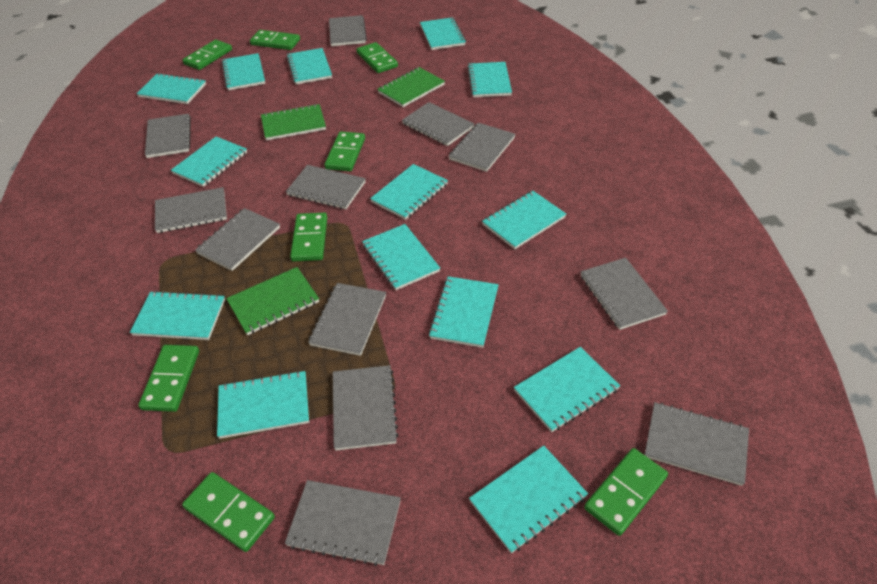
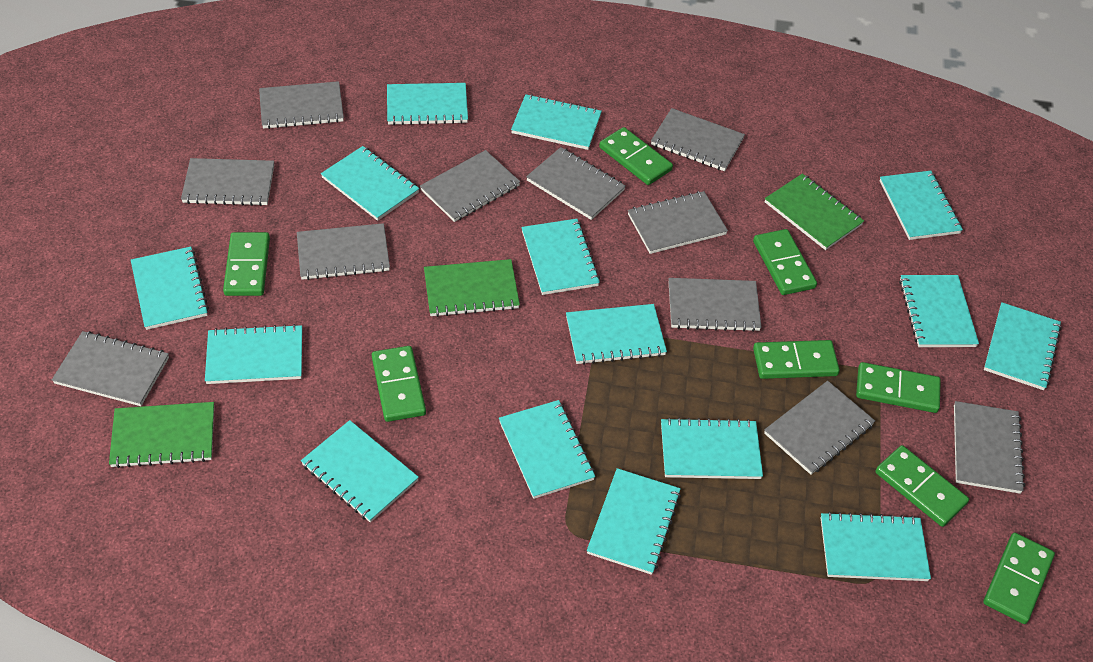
grey notebook: 12 -> 11
turquoise notebook: 14 -> 15

